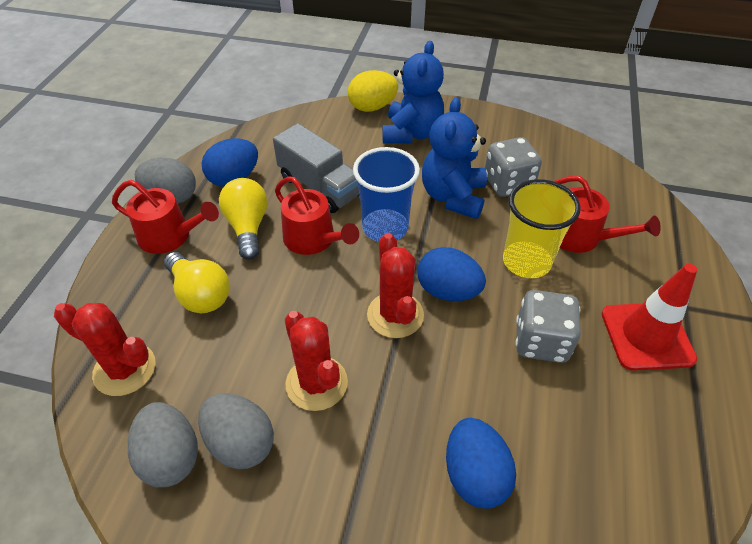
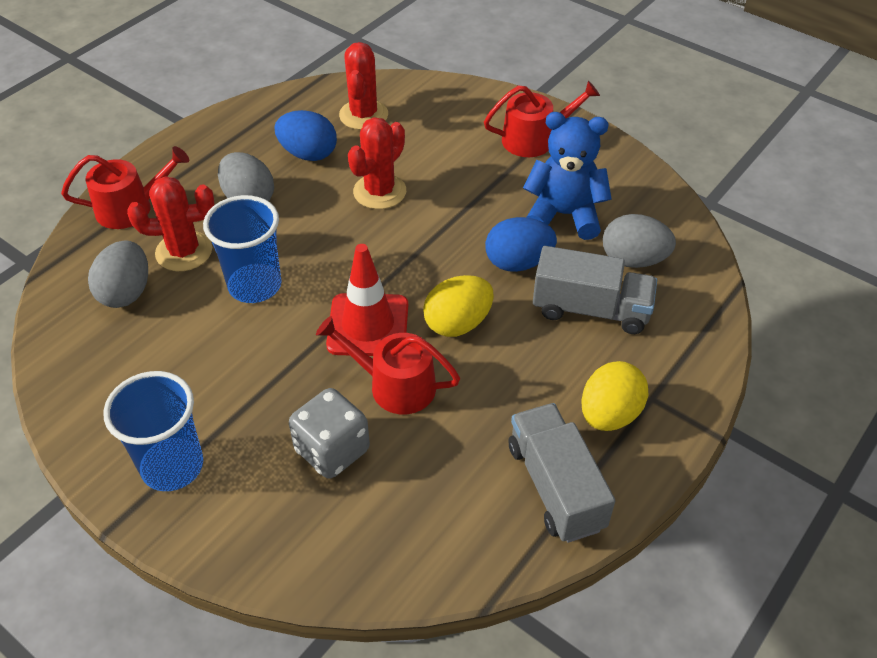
blue cup: 1 -> 2
blue egg: 3 -> 2
blue teddy bear: 2 -> 1
grey dice: 2 -> 1
grey truck: 1 -> 2
yellow cup: 1 -> 0
yellow egg: 1 -> 2
yellow light bulb: 2 -> 0

